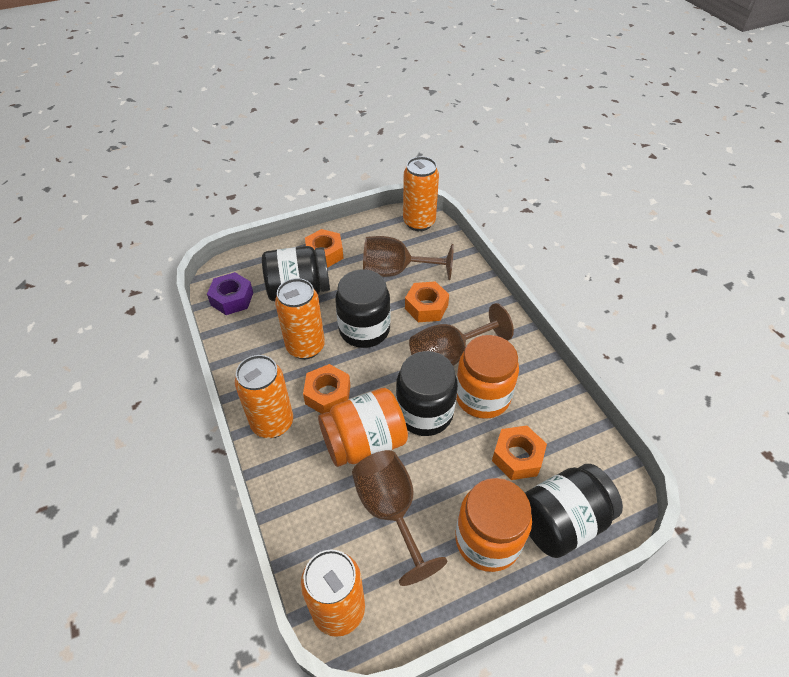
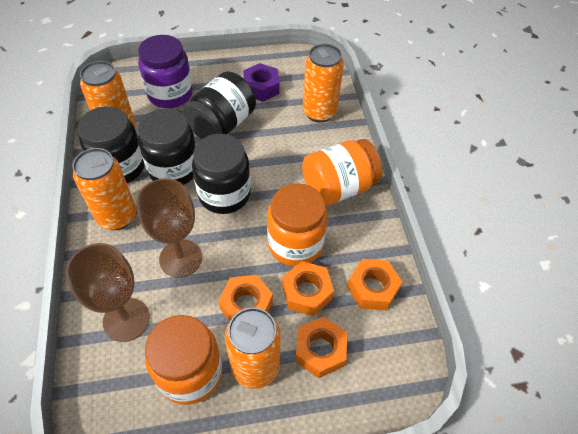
brown goblet: 3 -> 2
purple jar: 0 -> 1

